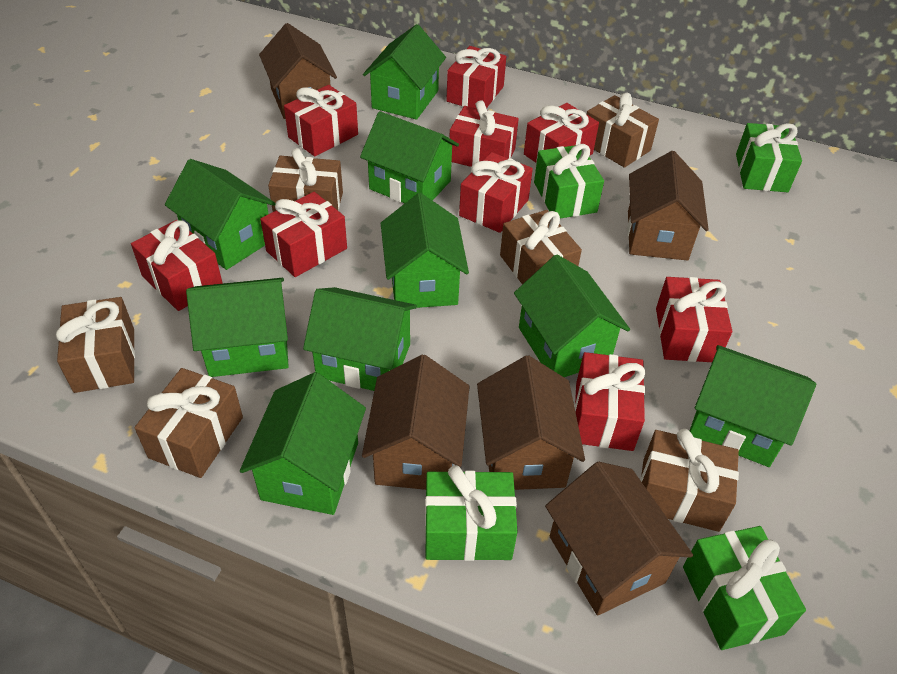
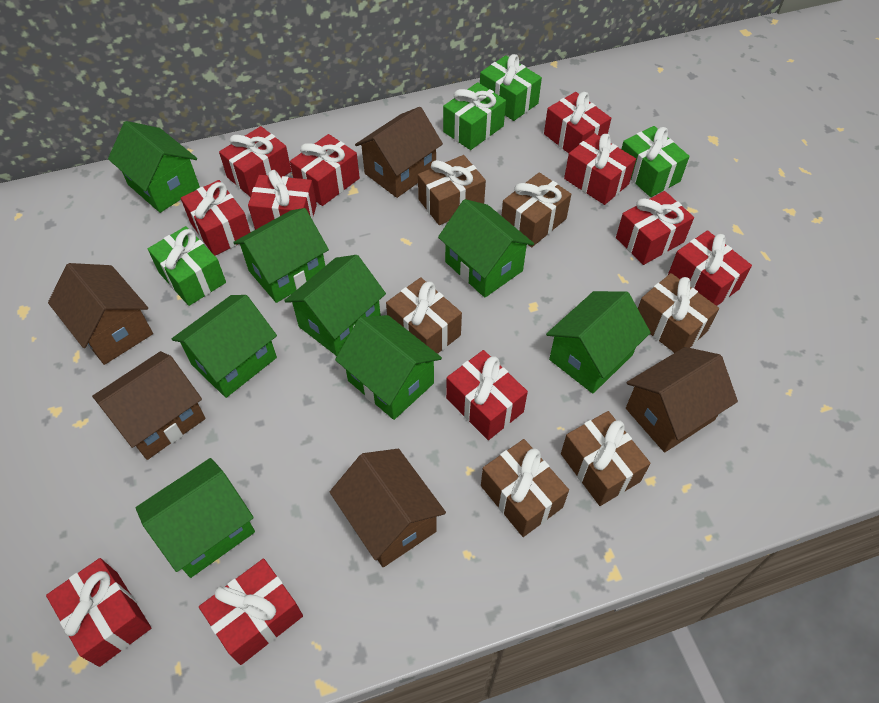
green house: 9 -> 8
red gift: 9 -> 11

